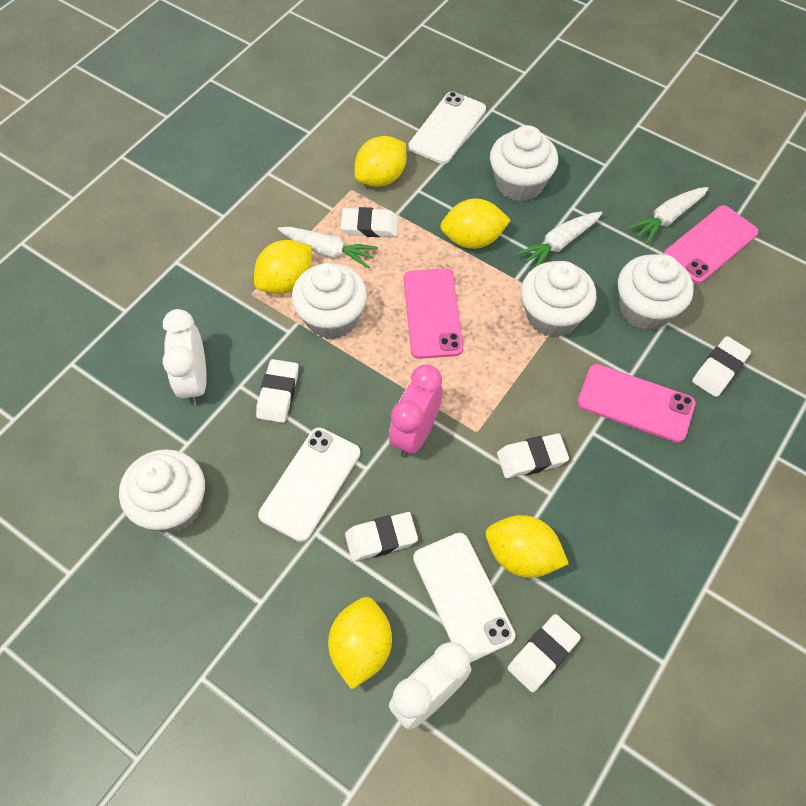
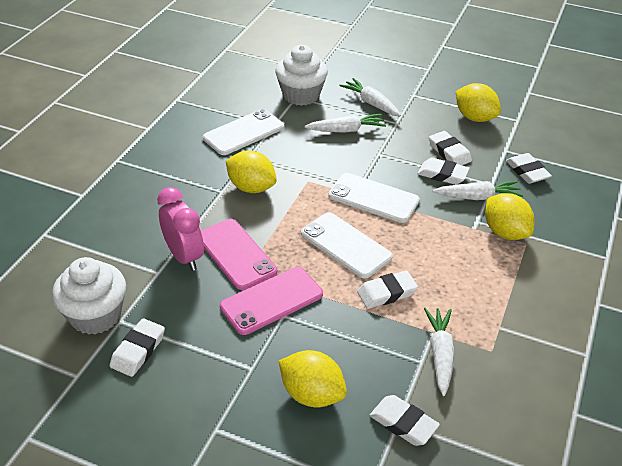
pink phone: 3 -> 2
white carrot: 3 -> 4
white clock: 2 -> 0
white cupcake: 5 -> 2
yellow lemon: 5 -> 4

